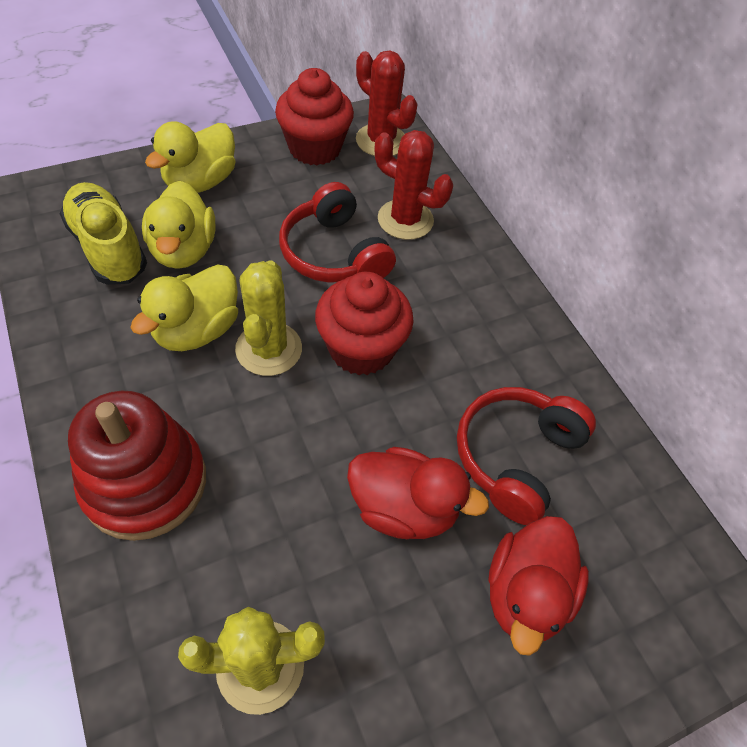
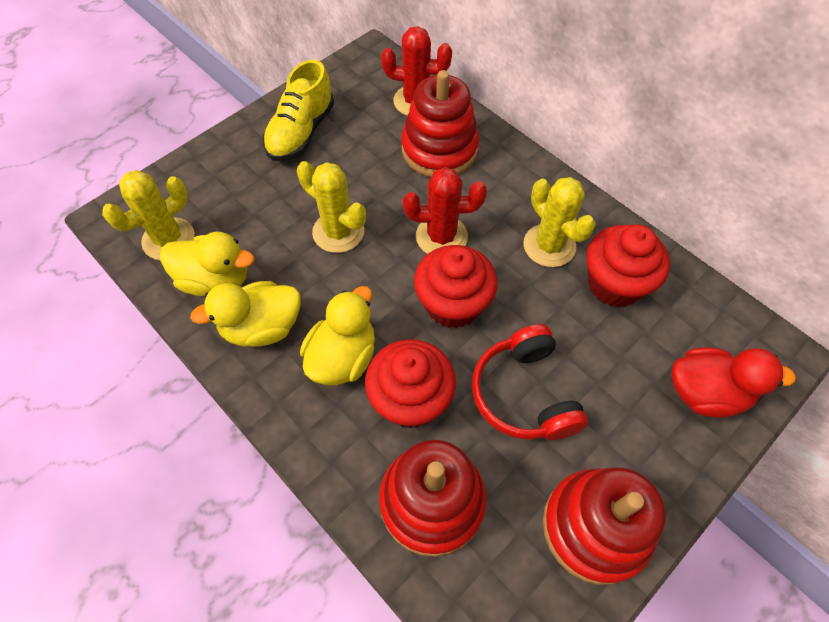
red cupcake: 2 -> 3
red duck: 2 -> 1
red headphones: 2 -> 1
red stacking toy: 1 -> 3
yellow cactus: 2 -> 3

